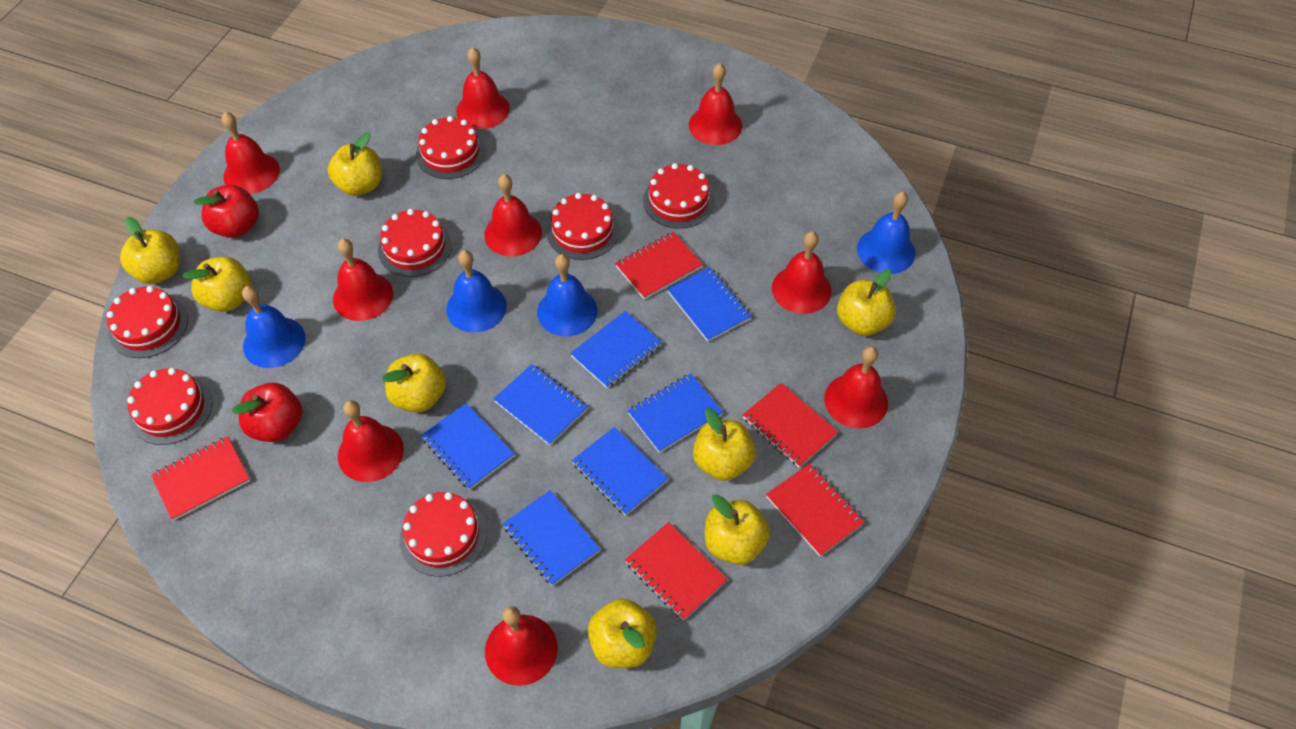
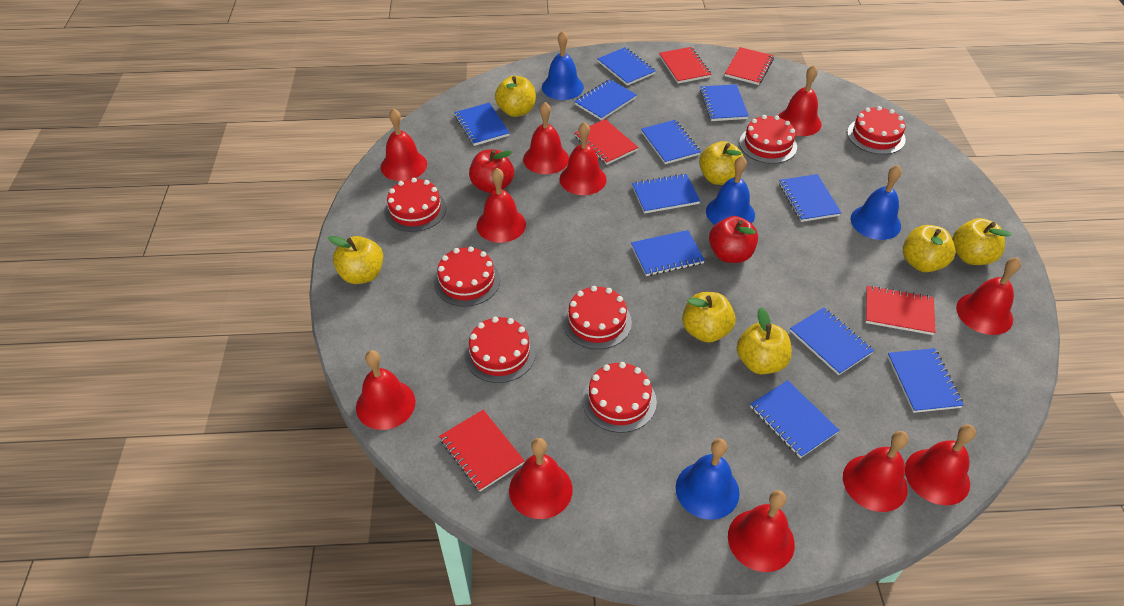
blue notebook: 7 -> 11
red bell: 9 -> 11
yellow apple: 8 -> 7

